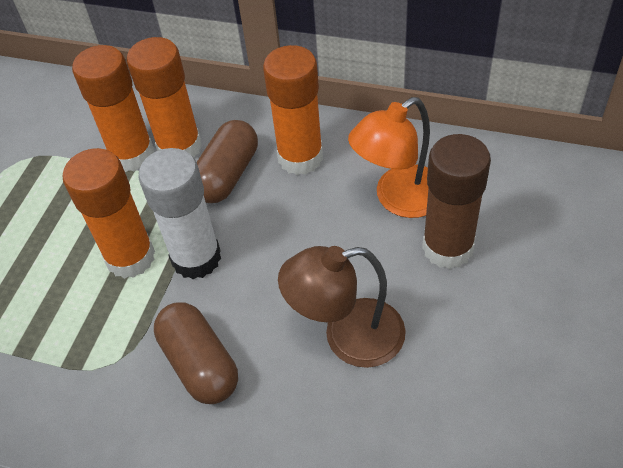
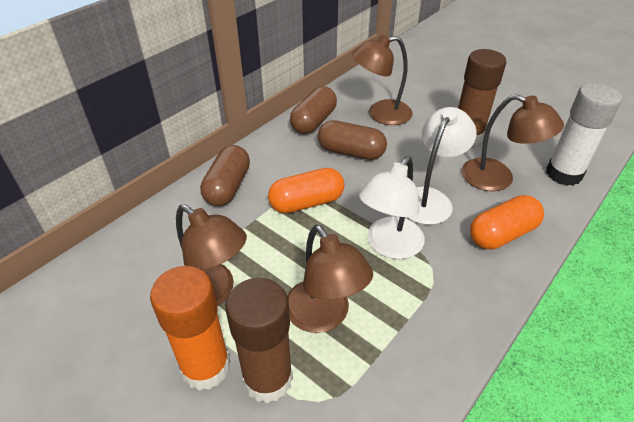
brown capsule: 2 -> 3
brown glue stick: 1 -> 2
brown lamp: 1 -> 4
orange capsule: 0 -> 2
orange glue stick: 4 -> 1
orange lamp: 1 -> 0
white lamp: 0 -> 2

